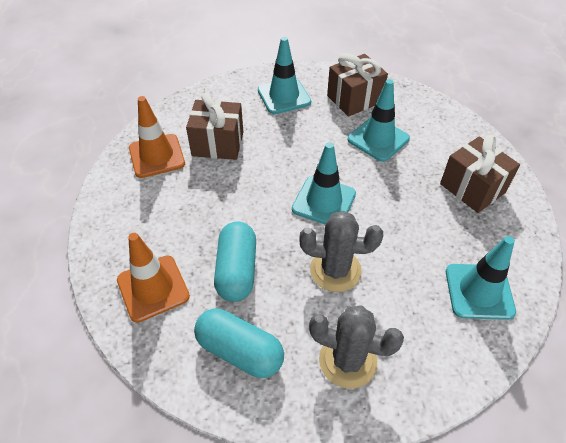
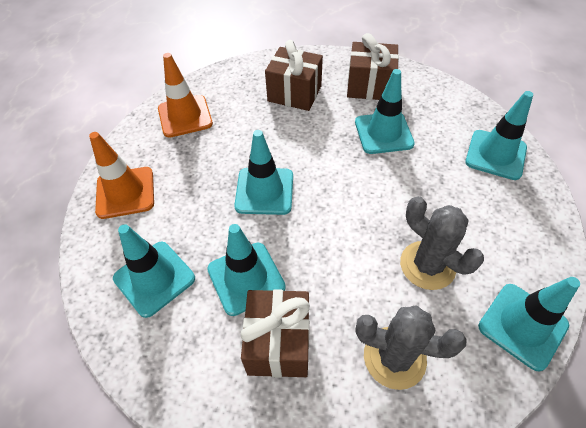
turquoise capsule: 2 -> 0
turquoise traffic cone: 4 -> 6

